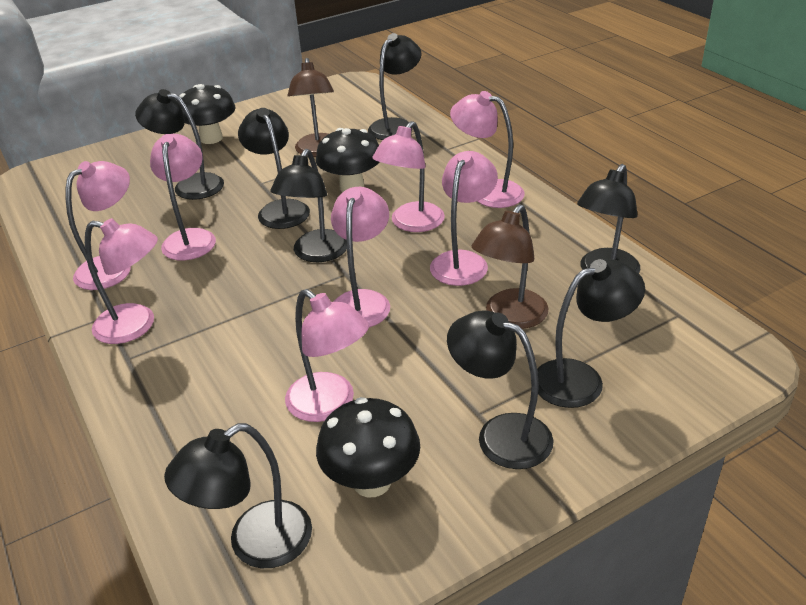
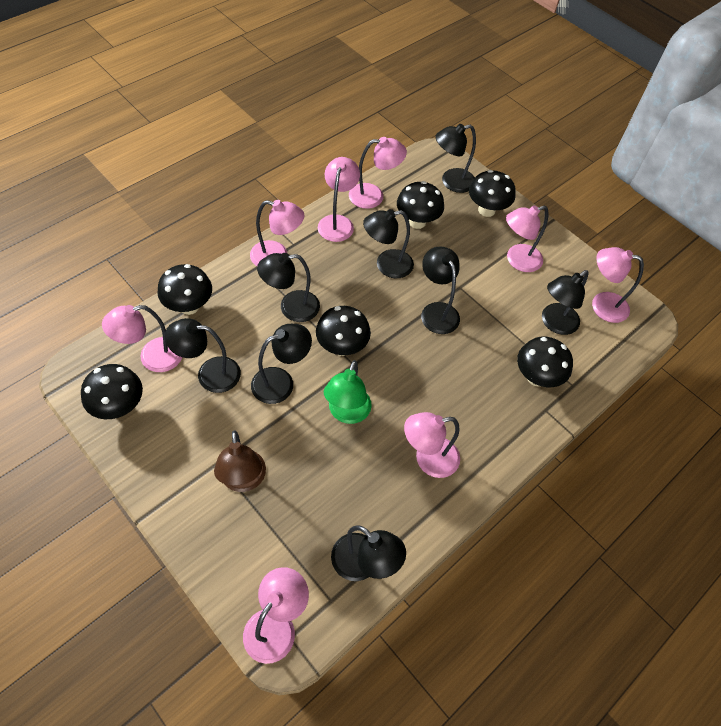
black mushroom: 3 -> 6
brown lamp: 2 -> 1
green lamp: 0 -> 1

